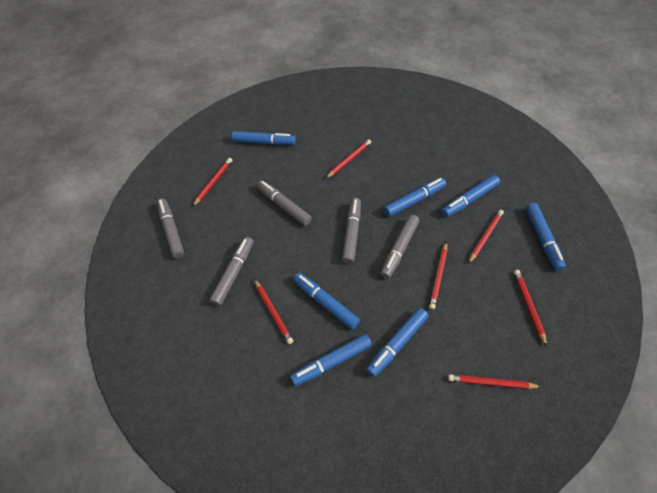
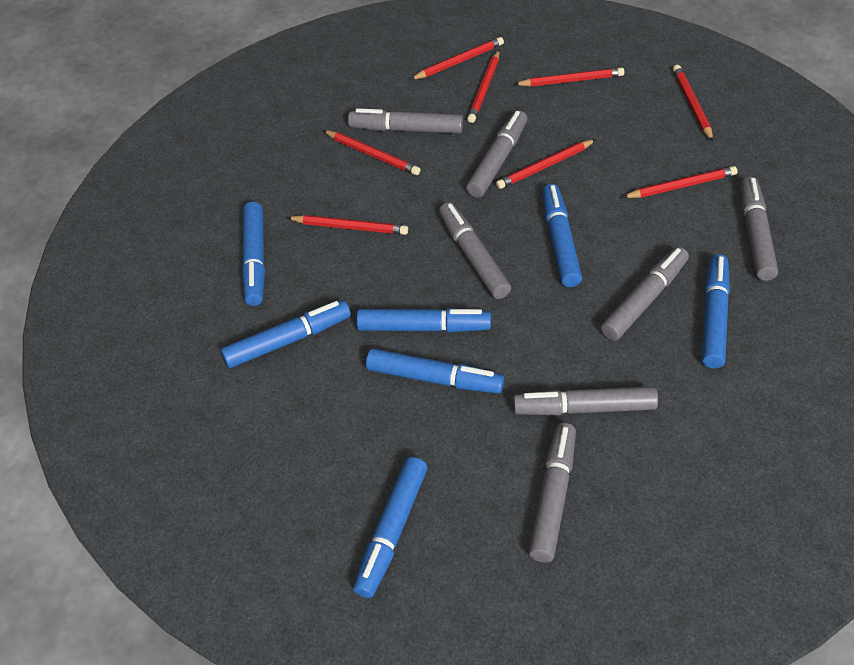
grey marker: 5 -> 7
red pencil: 7 -> 8

